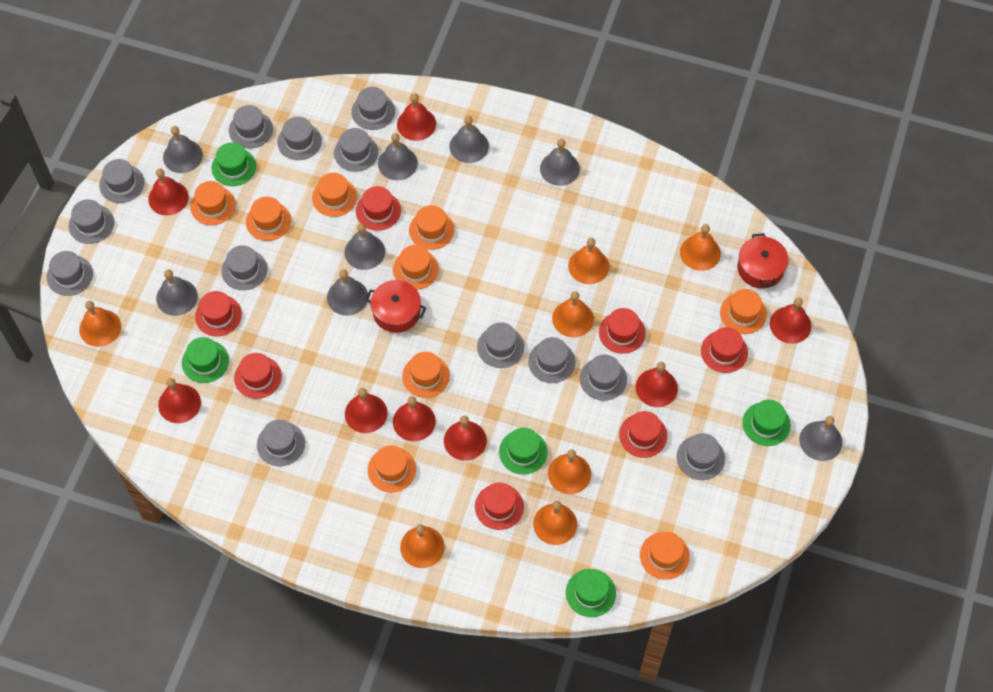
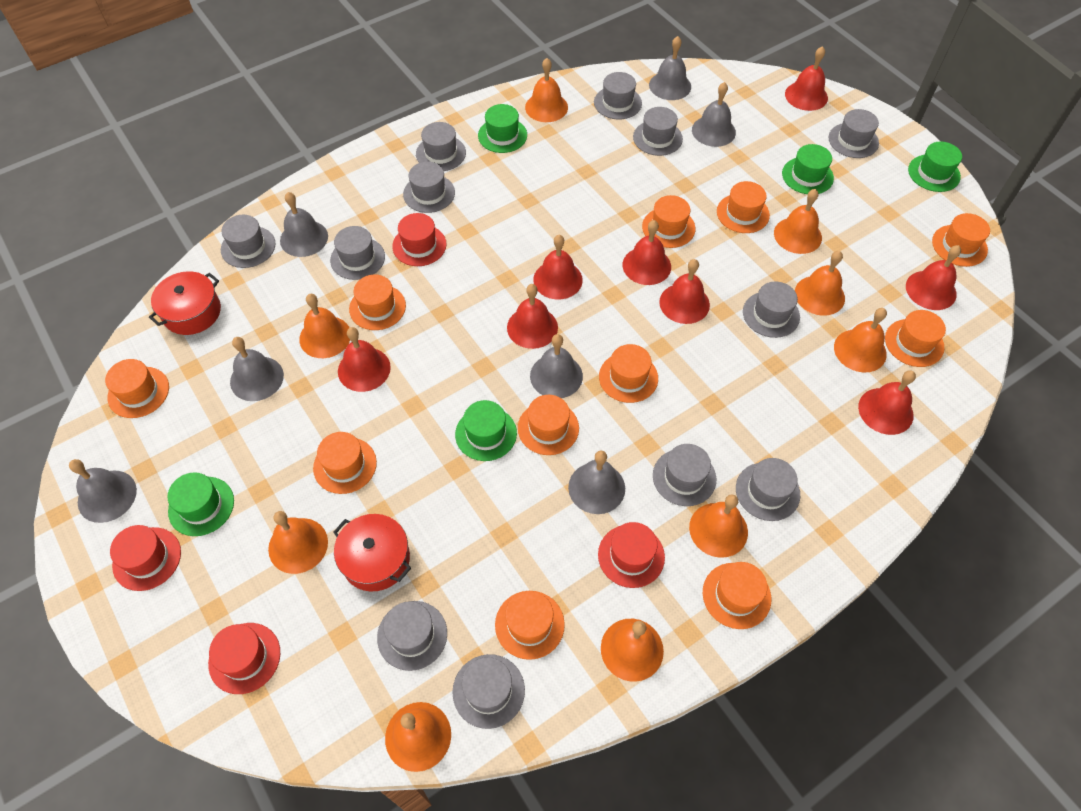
grey bell: 8 -> 7
grey hat: 13 -> 12
orange bell: 7 -> 9
orange hat: 9 -> 11
red hat: 7 -> 4

